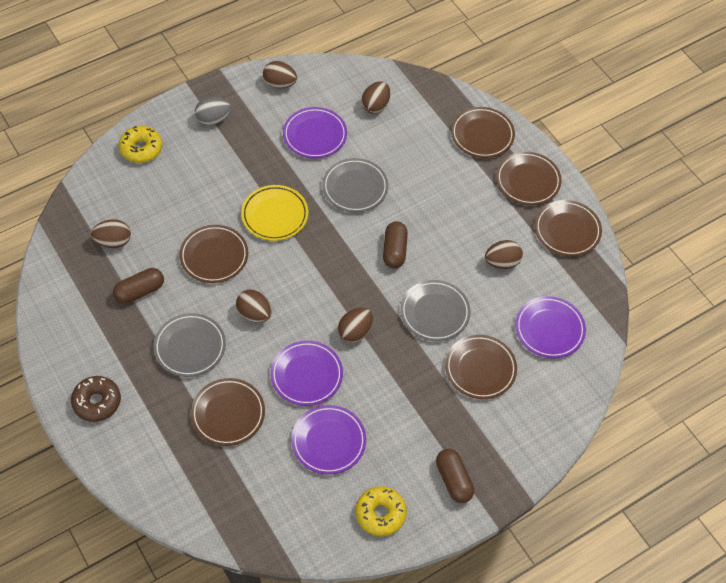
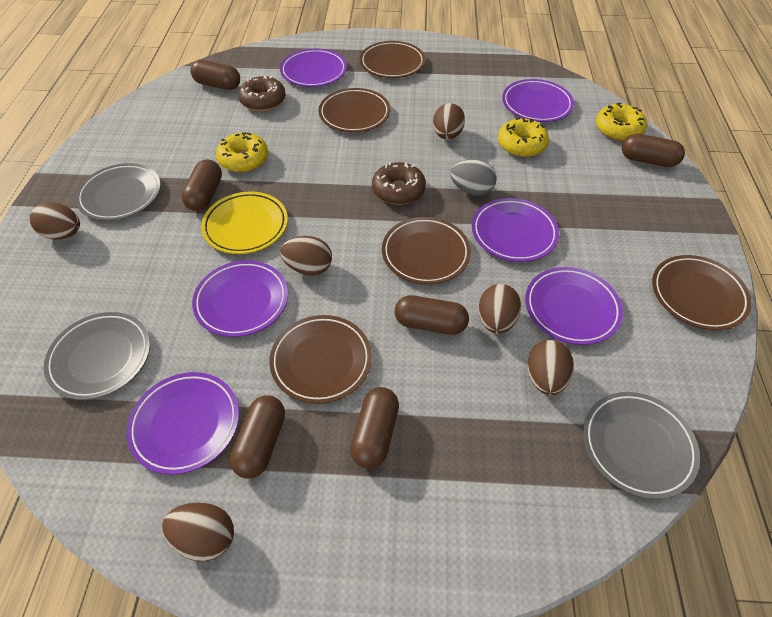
brown capsule: 3 -> 6
brown donut: 1 -> 2
brown plate: 6 -> 5
purple plate: 4 -> 6
yellow donut: 2 -> 3

